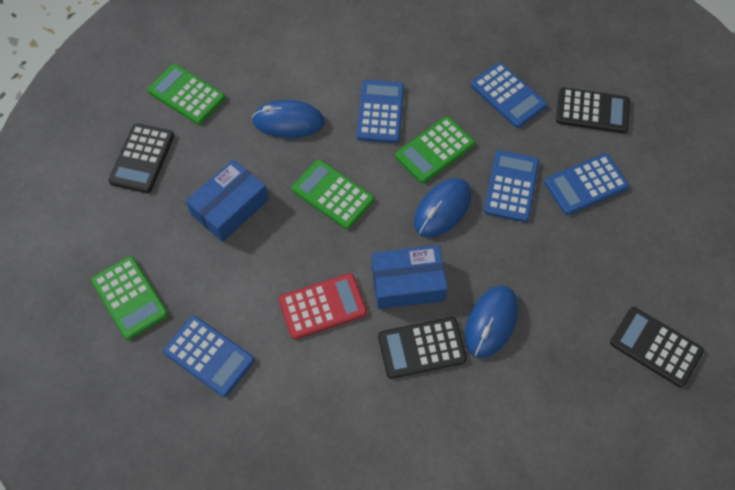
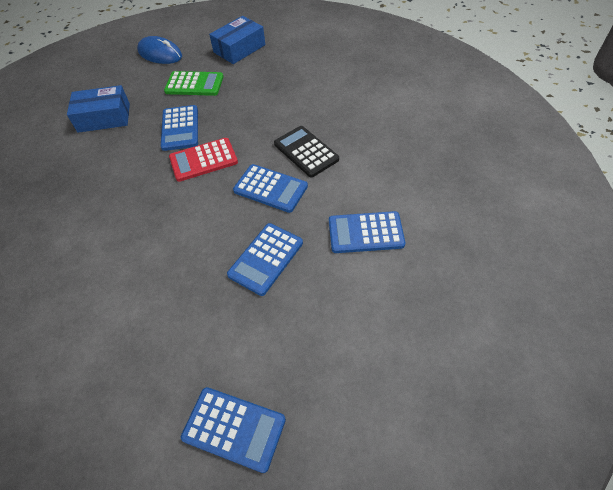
black calculator: 4 -> 1
blue mouse: 3 -> 1
green calculator: 4 -> 1

